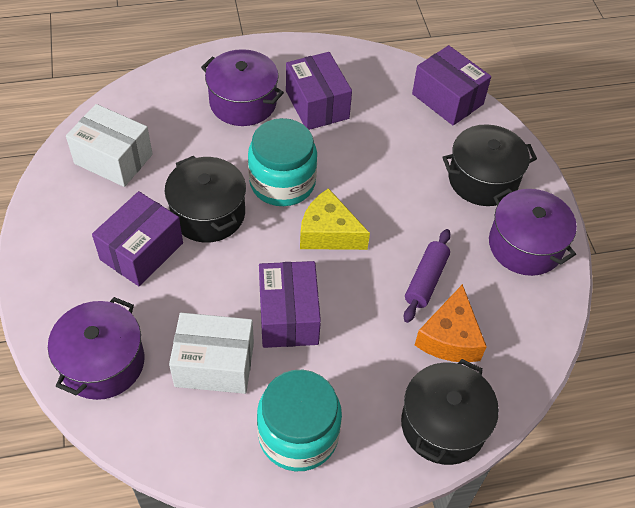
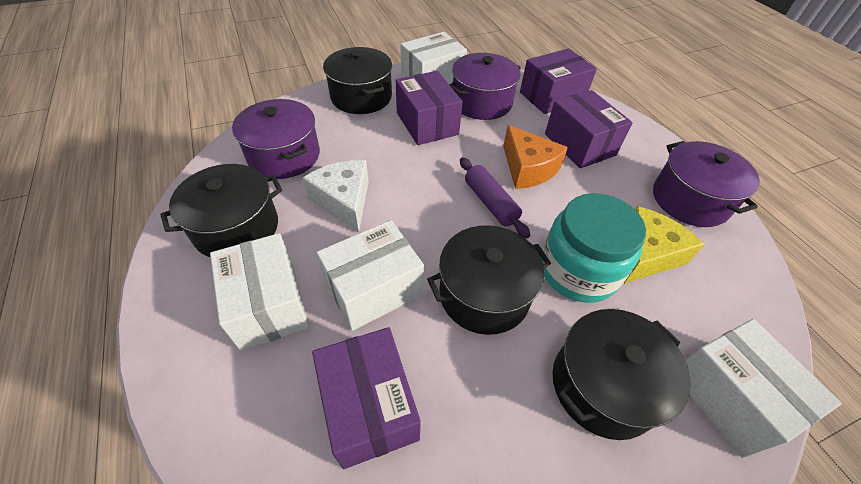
black pot: 3 -> 4
turquoise jar: 2 -> 1
white box: 2 -> 4
white cheese: 0 -> 1

